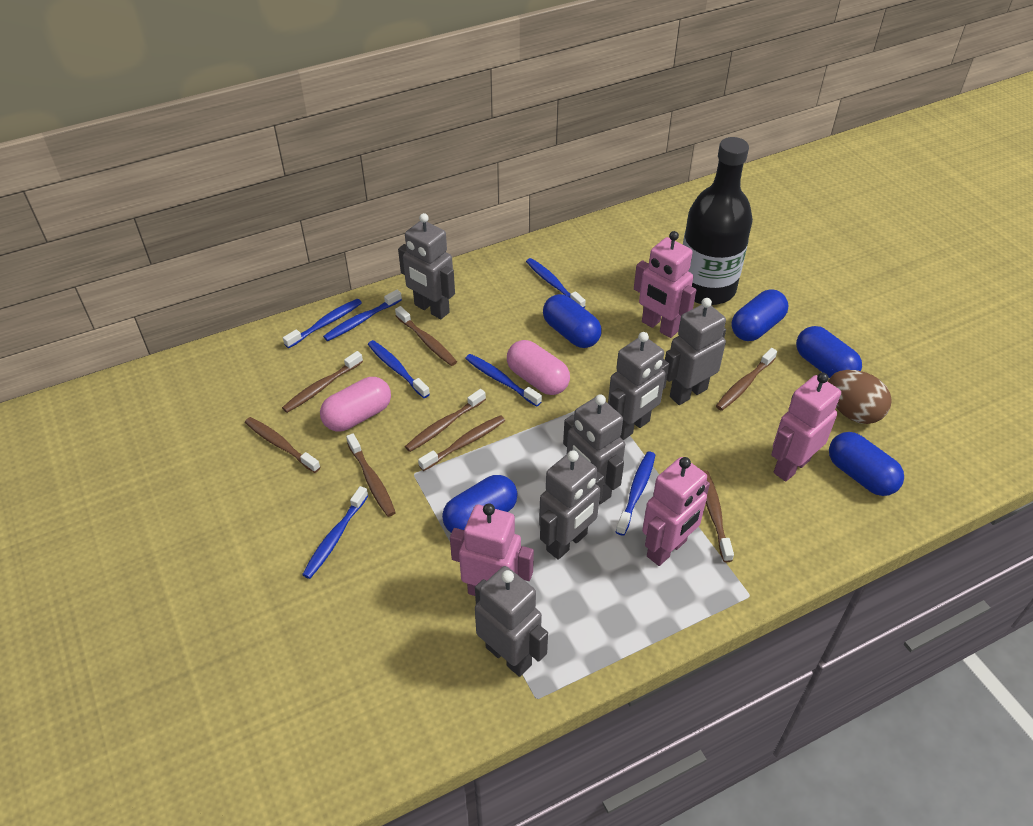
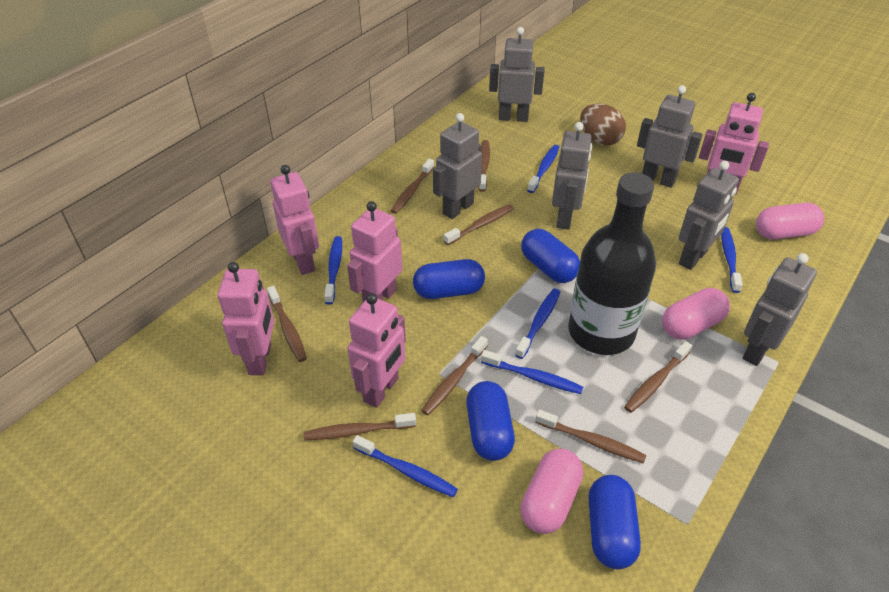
blue capsule: 5 -> 4
blue toothbrush: 7 -> 6
pink capsule: 2 -> 3
pink robot: 4 -> 5

